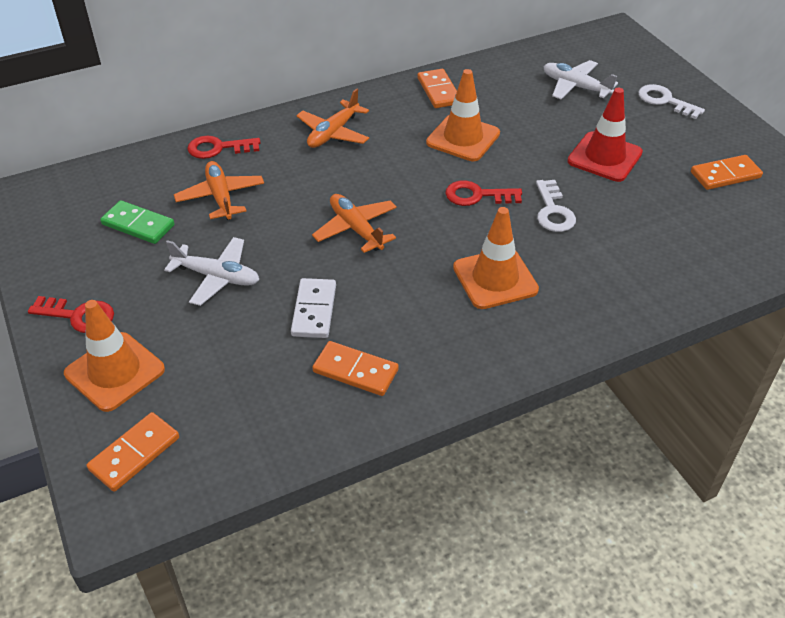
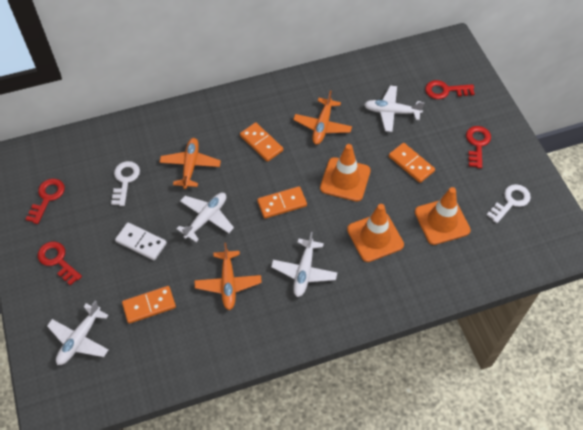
green domino: 1 -> 0
red key: 3 -> 4
red traffic cone: 1 -> 0
white plane: 2 -> 4

